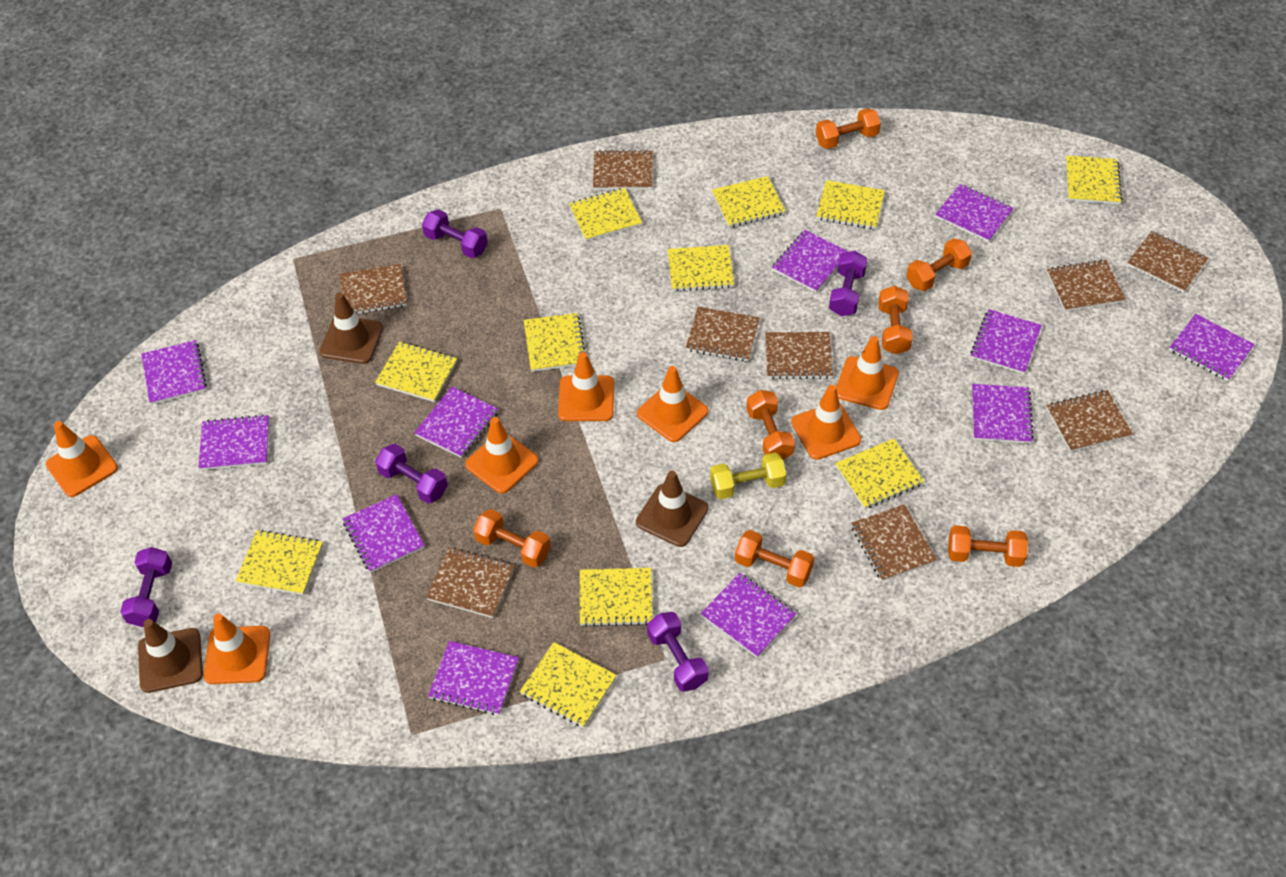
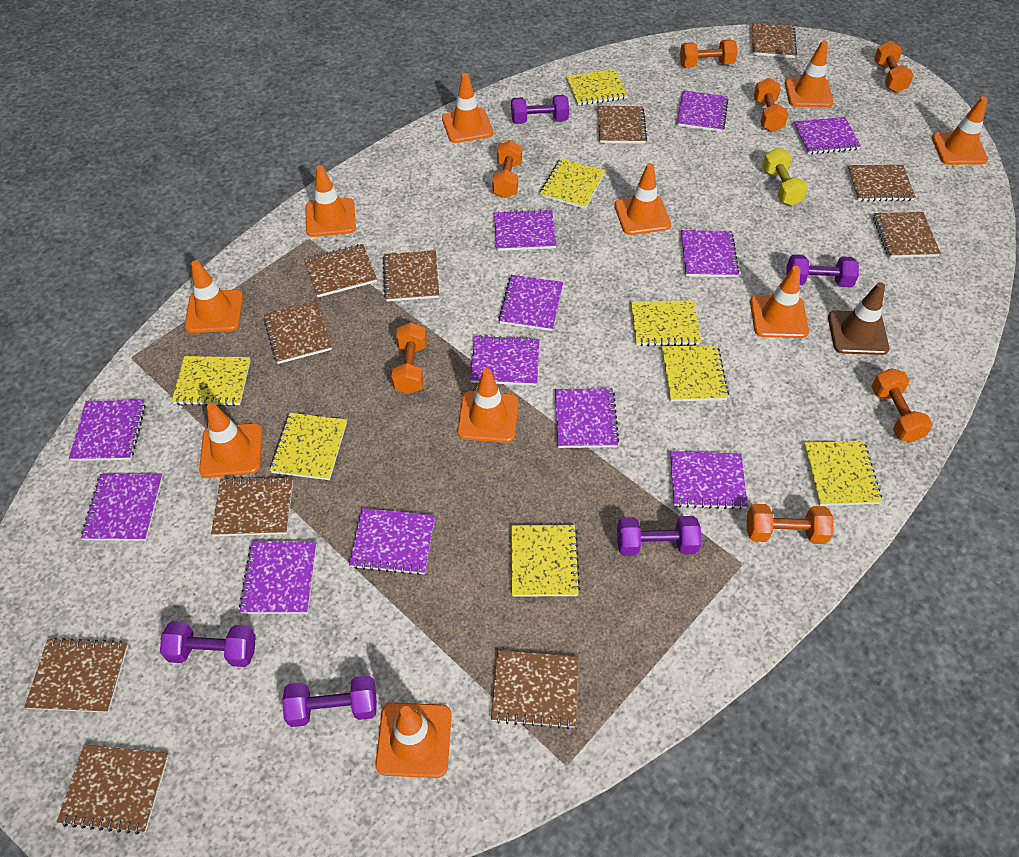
brown notebook: 9 -> 11
brown traffic cone: 3 -> 1
orange traffic cone: 7 -> 10
purple notebook: 11 -> 12
yellow notebook: 11 -> 8

